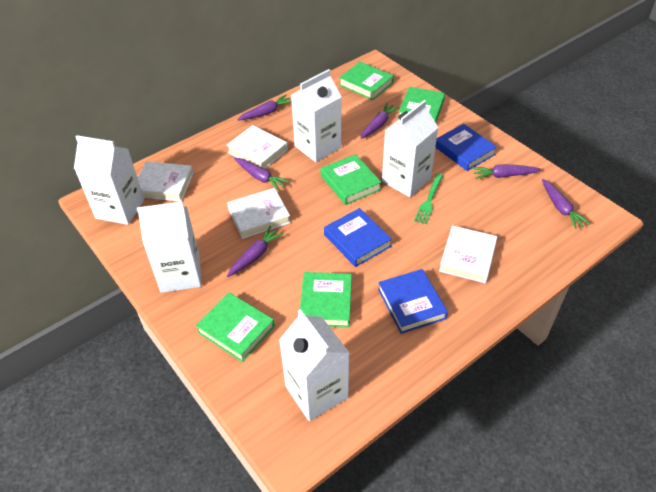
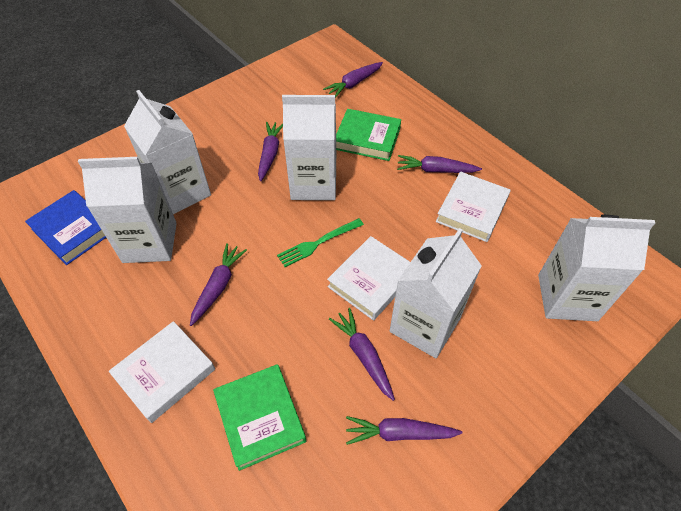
blue book: 3 -> 1
green book: 5 -> 2
white book: 4 -> 3

